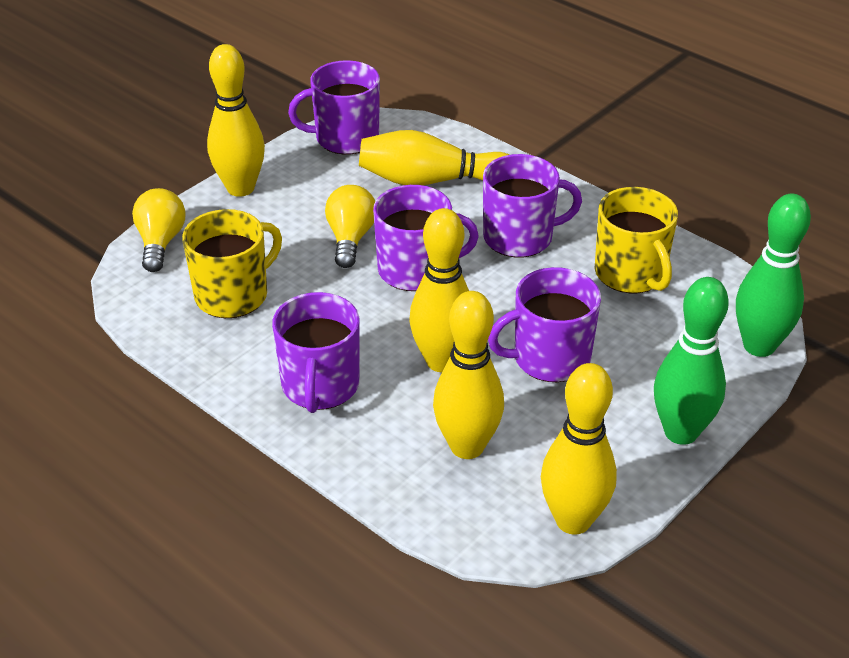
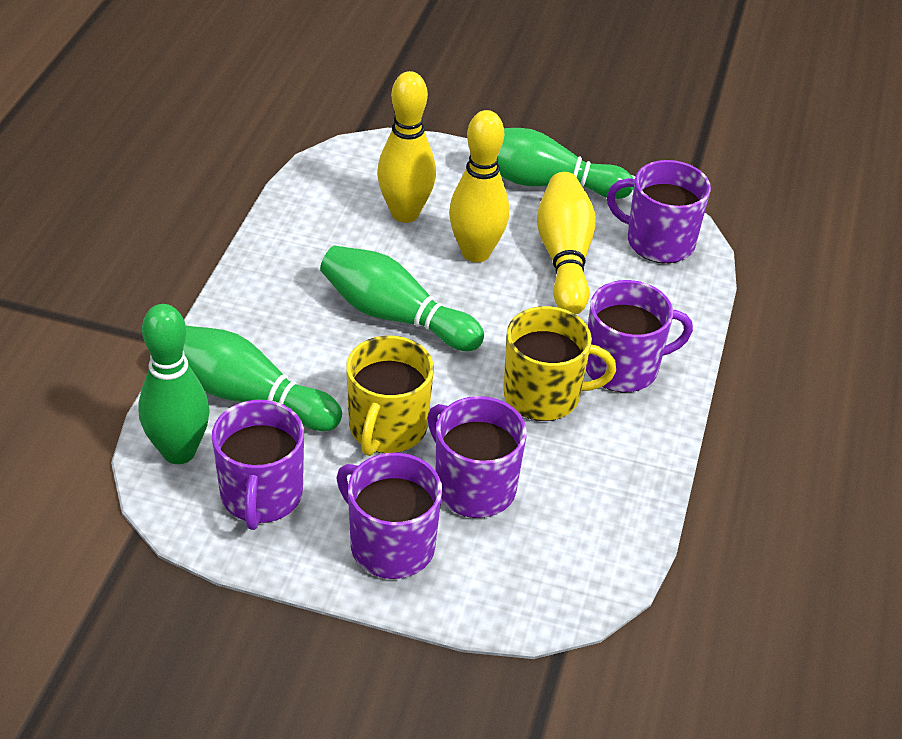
green bowling pin: 2 -> 4
yellow bowling pin: 5 -> 3
yellow light bulb: 2 -> 0

